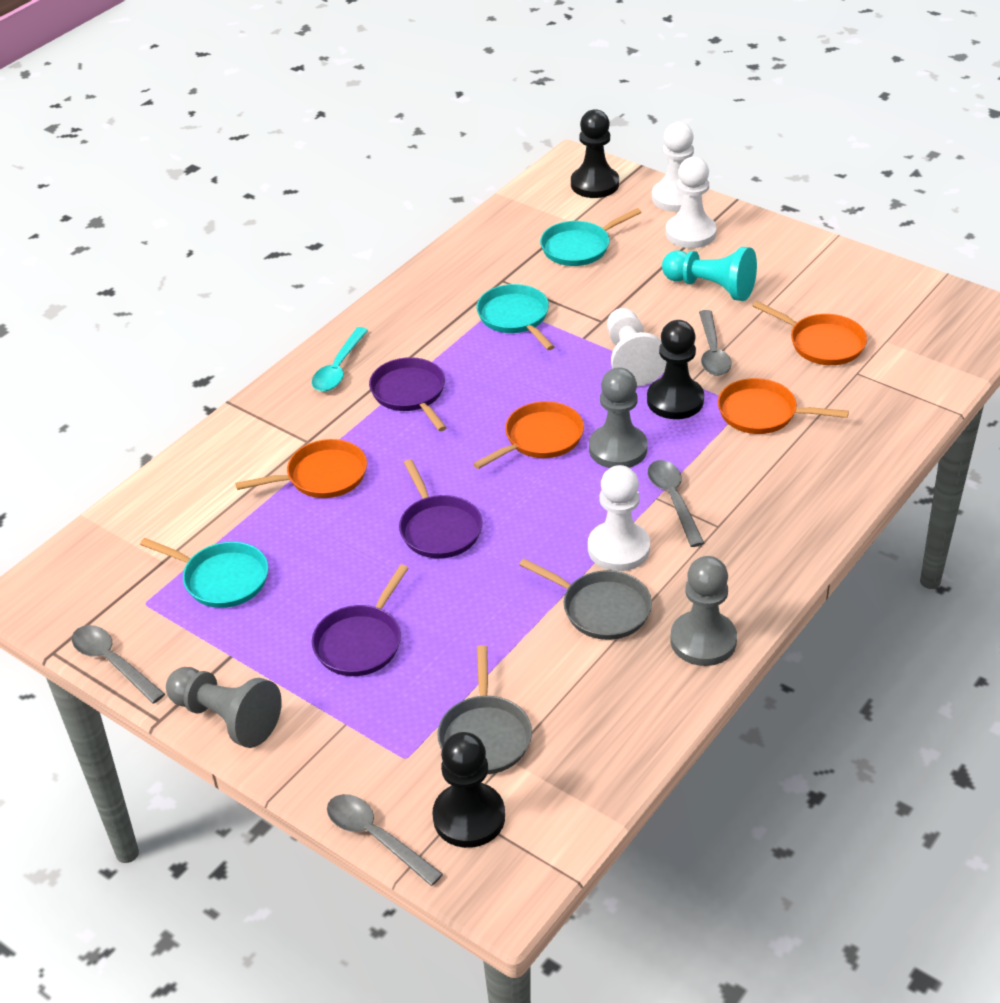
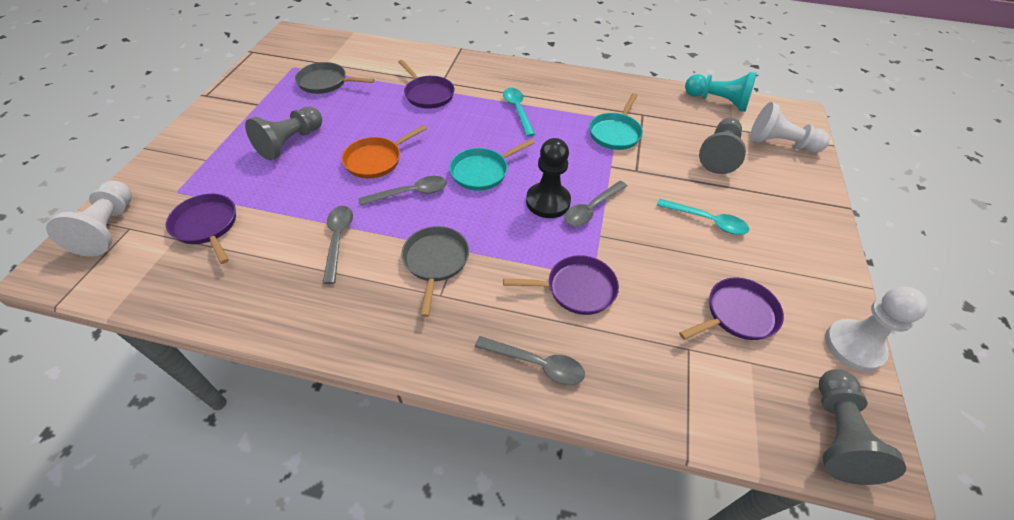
black pawn: 3 -> 1
orange pan: 4 -> 1
purple pan: 3 -> 4
turquoise pan: 3 -> 2
turquoise spoon: 1 -> 2
white pawn: 4 -> 3

